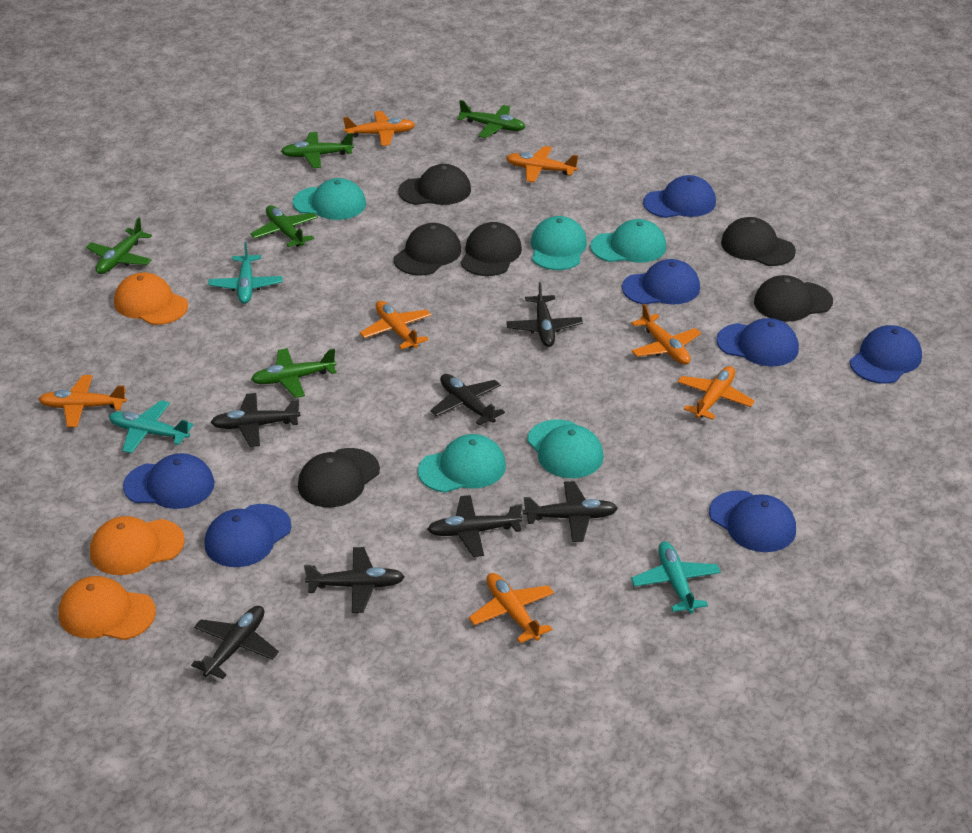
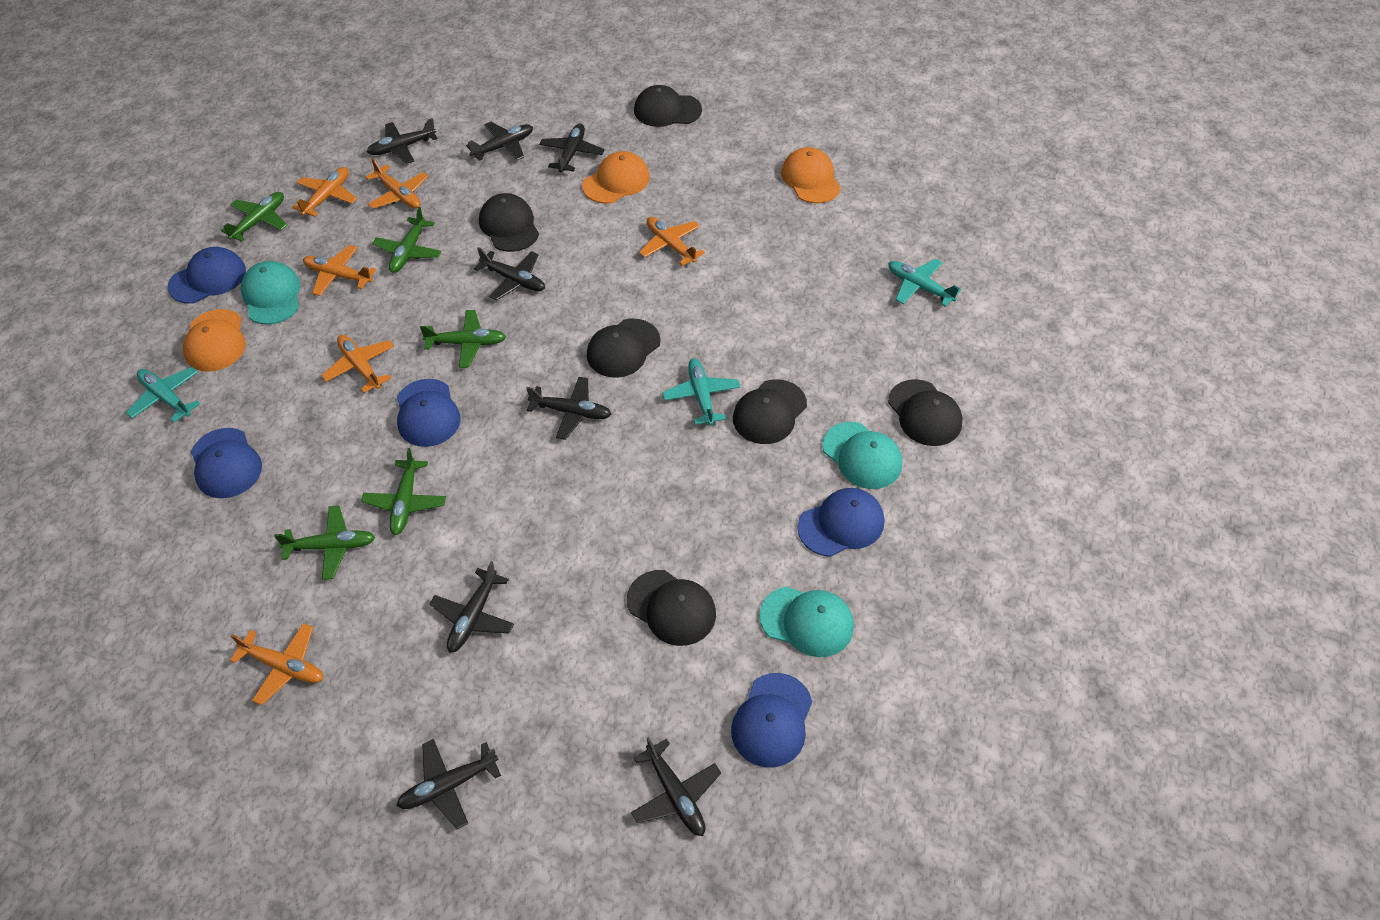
black plane: 7 -> 8
blue cap: 7 -> 5
orange plane: 7 -> 6
turquoise cap: 5 -> 3

